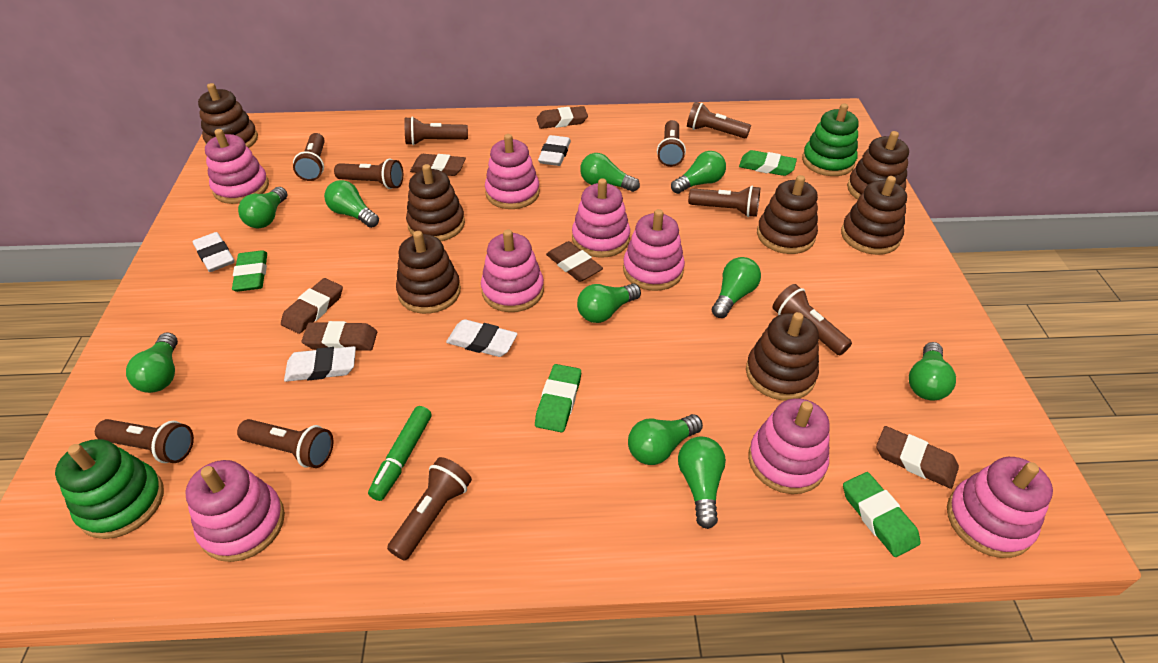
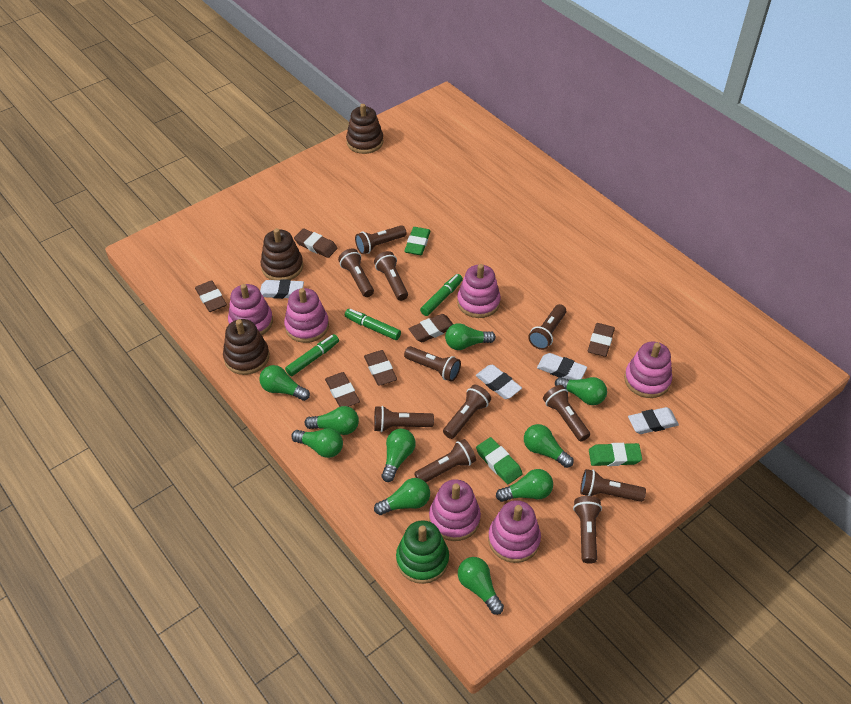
brown flashlight: 10 -> 11
brown stacking toy: 7 -> 3
green eraser: 4 -> 3
green marker: 1 -> 3
green stacking toy: 2 -> 1
pink stacking toy: 8 -> 6

